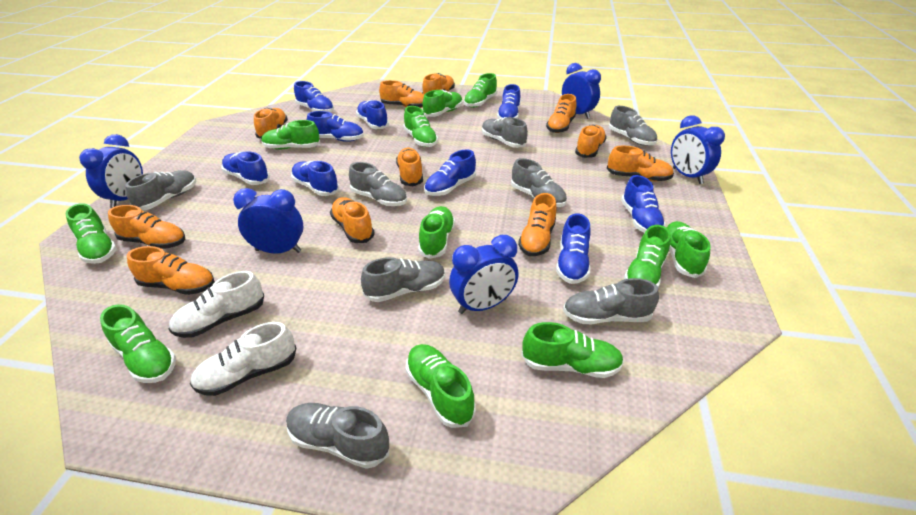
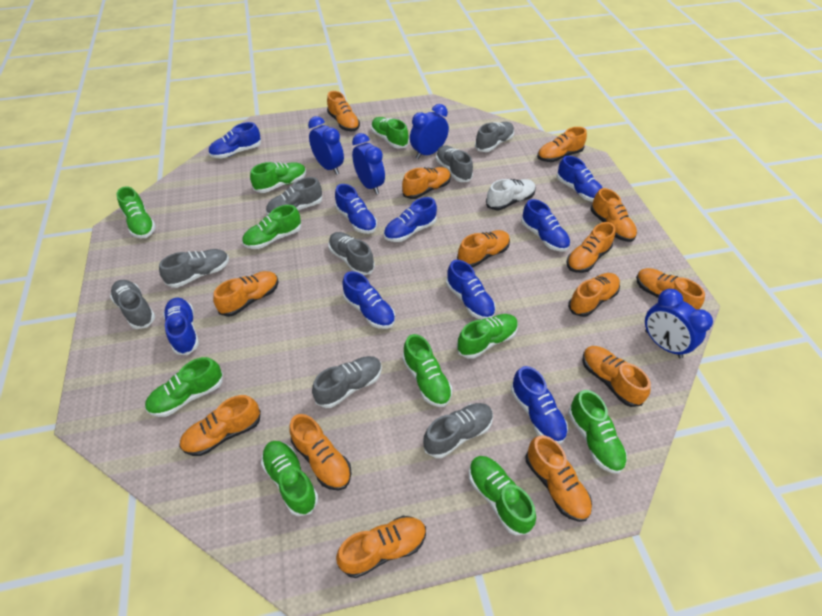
blue clock: 5 -> 4
green shoe: 11 -> 10
orange shoe: 11 -> 14
white shoe: 2 -> 1

